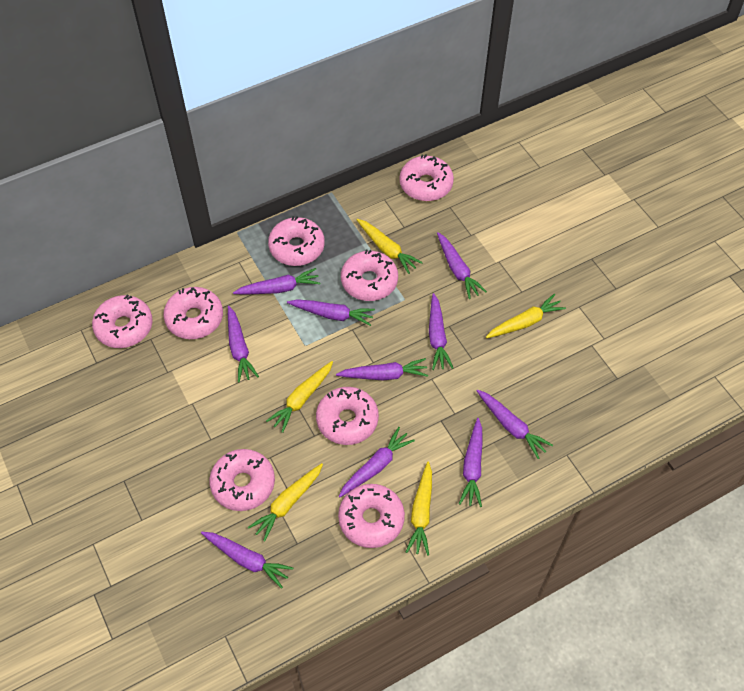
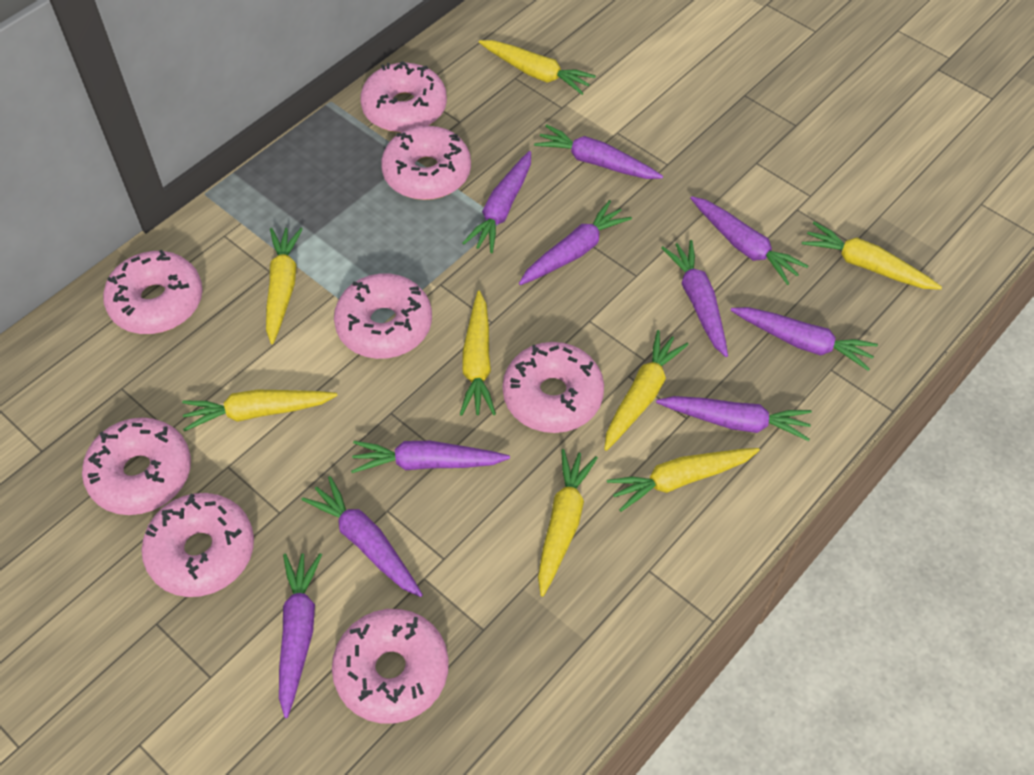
yellow carrot: 5 -> 8

